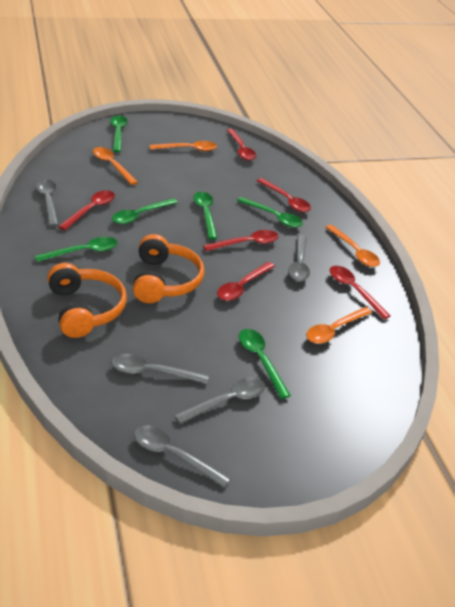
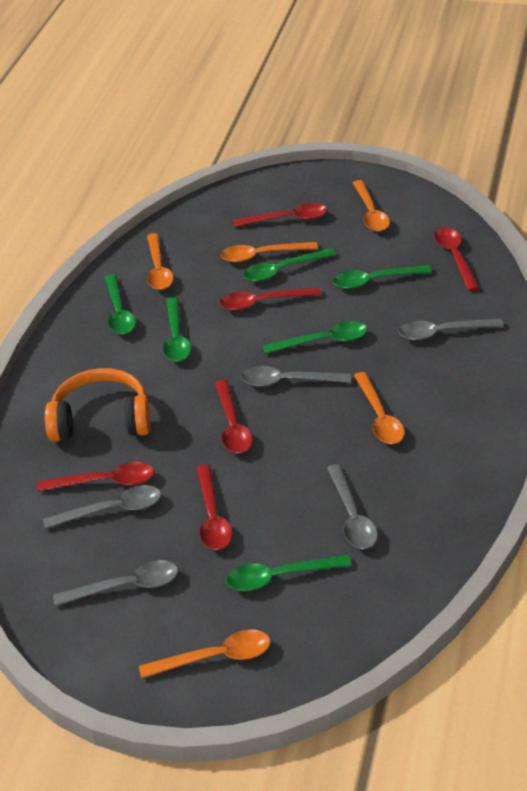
orange headphones: 2 -> 1
orange spoon: 4 -> 5

